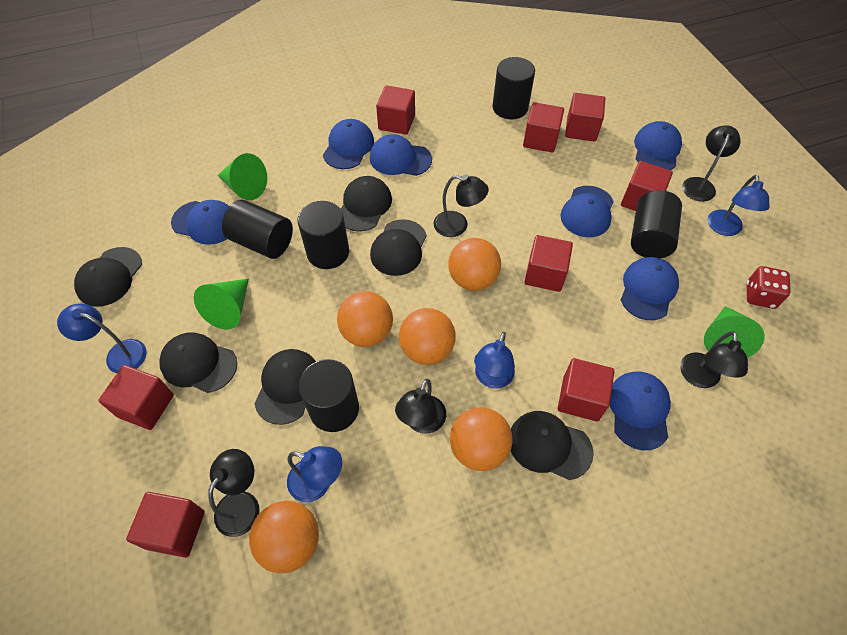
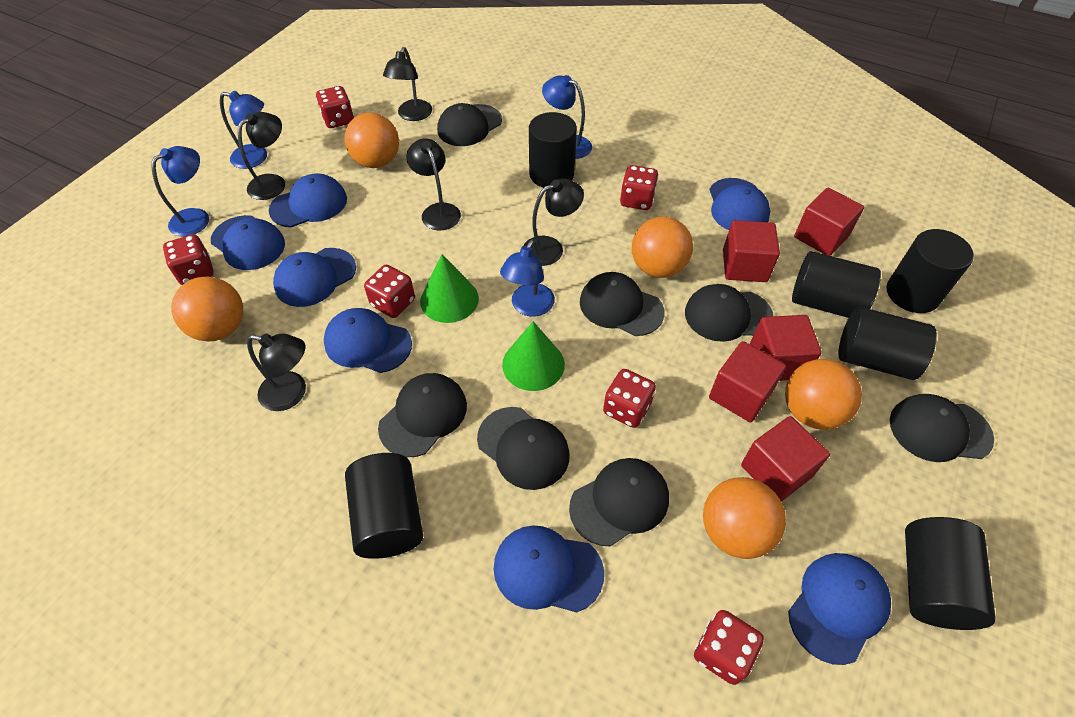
black cap: 6 -> 7
black cylinder: 5 -> 6
green cone: 3 -> 2
red cube: 8 -> 5
red dice: 1 -> 6

